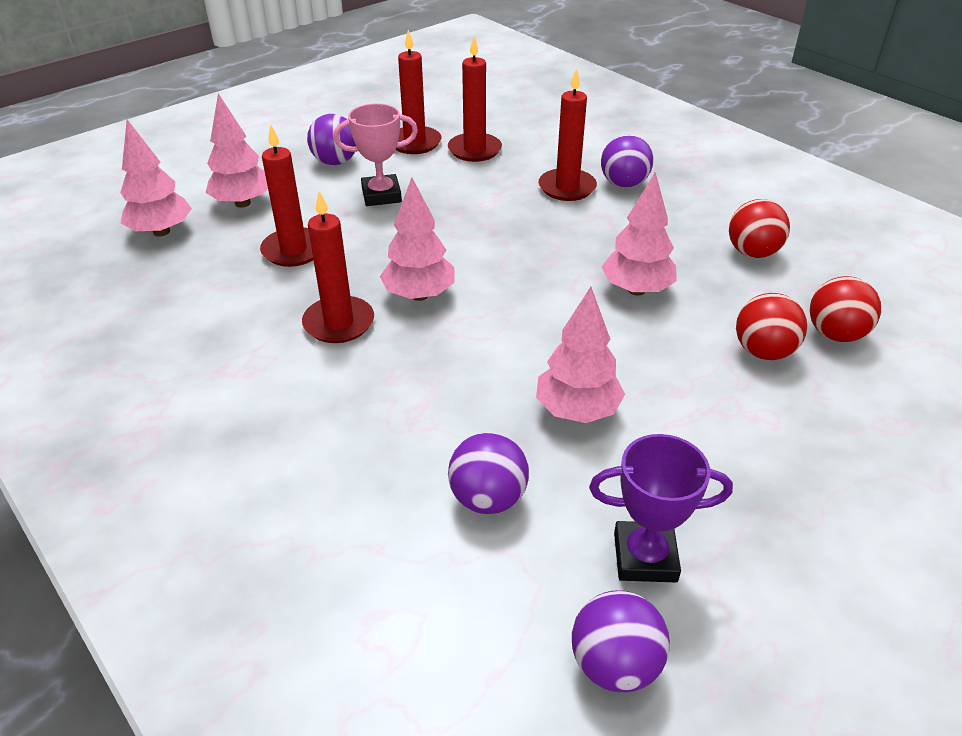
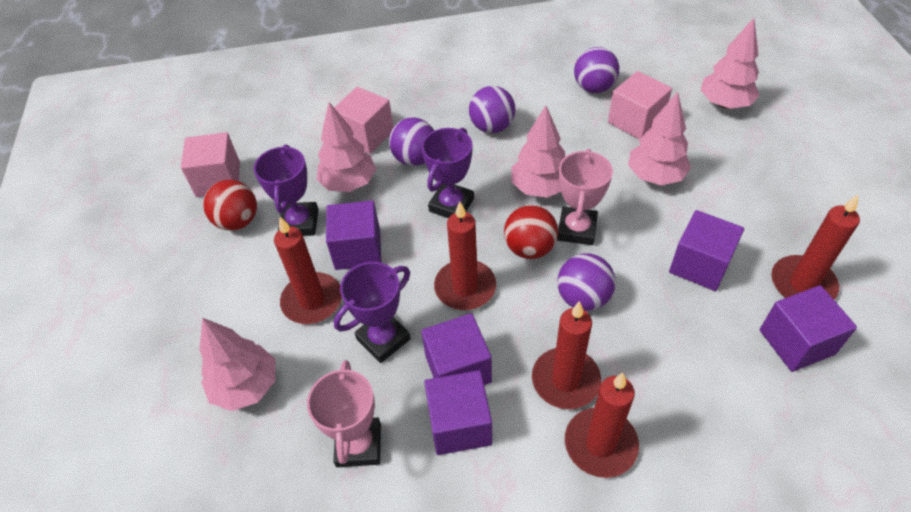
pink cube: 0 -> 3
pink trophy: 1 -> 2
purple cube: 0 -> 5
purple trophy: 1 -> 3
red ball: 3 -> 2

